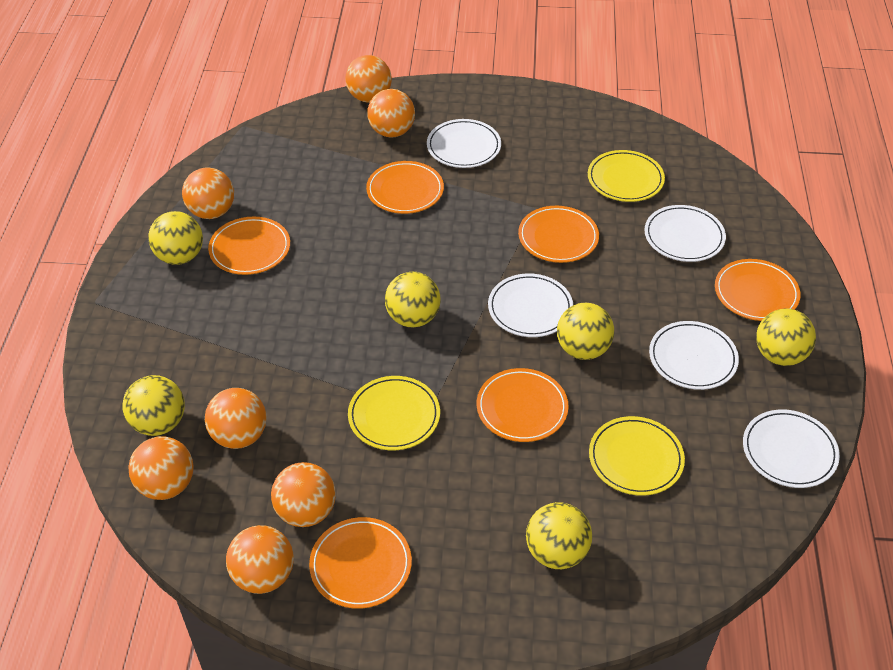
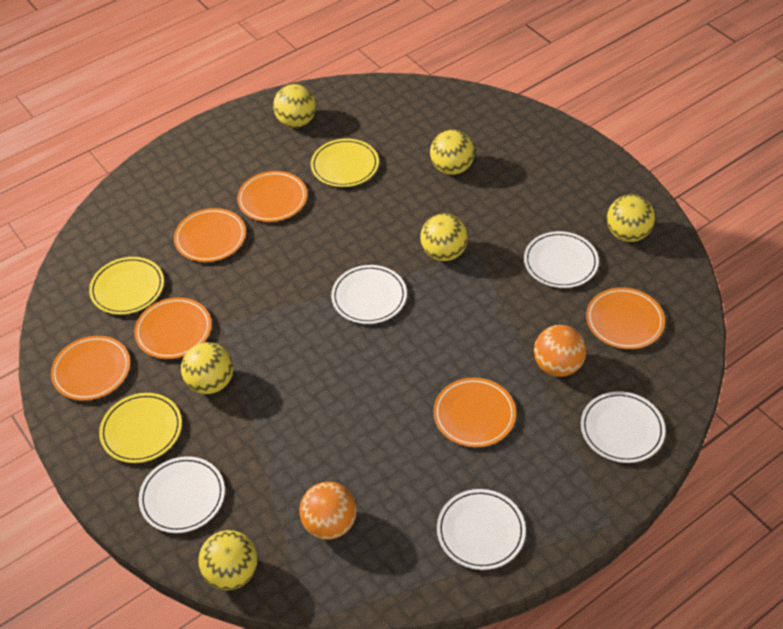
orange ball: 7 -> 2

